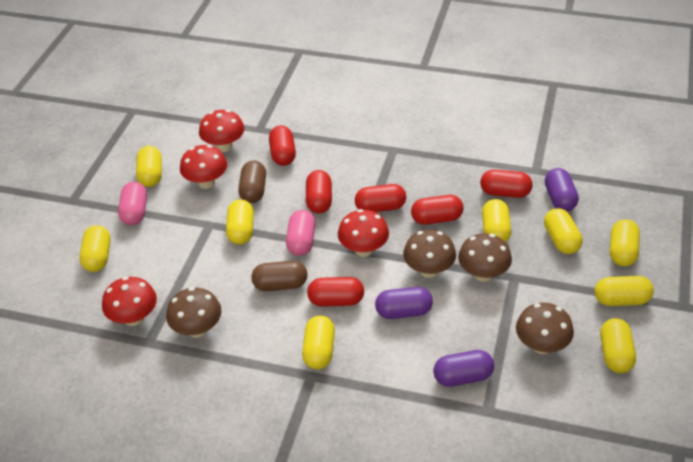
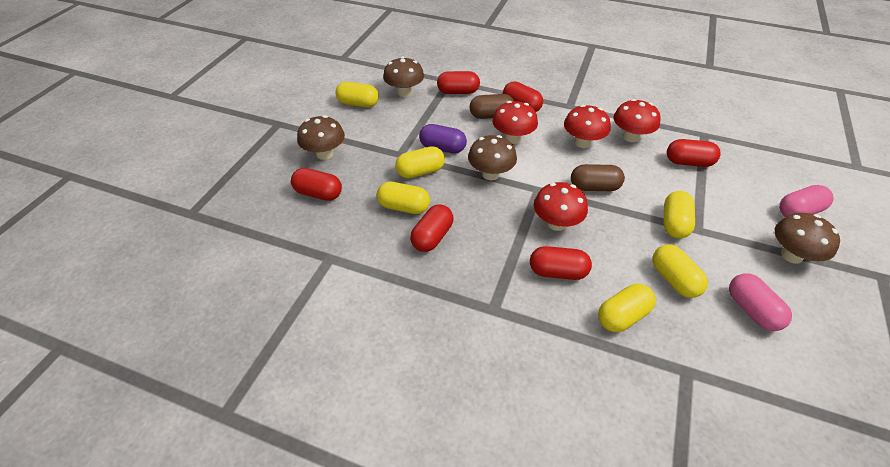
purple capsule: 3 -> 1
yellow capsule: 9 -> 6

